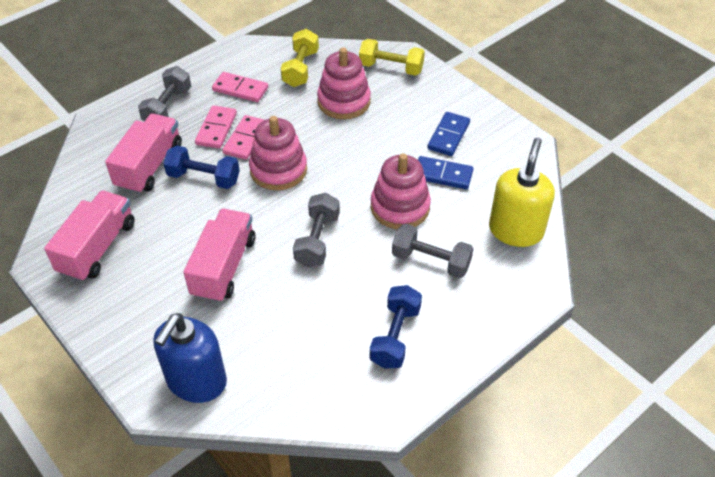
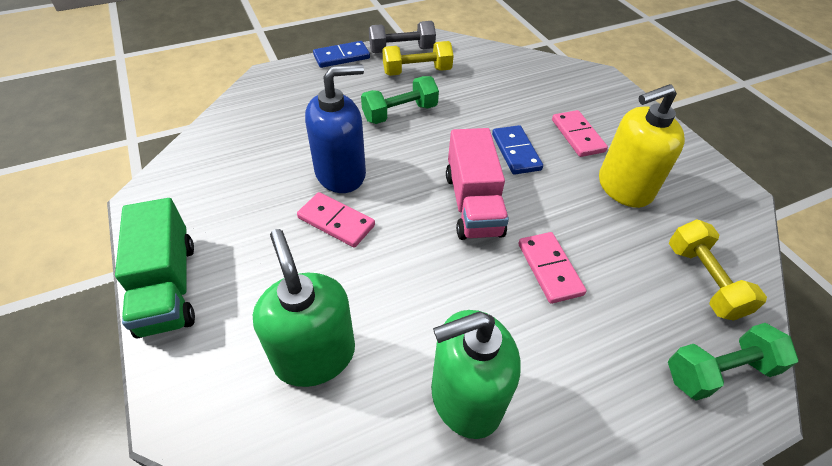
blue dumbbell: 2 -> 0
green dumbbell: 0 -> 2
green soap dispenser: 0 -> 2
green truck: 0 -> 1
grey dumbbell: 3 -> 1
pink stacking toy: 3 -> 0
pink truck: 3 -> 1

